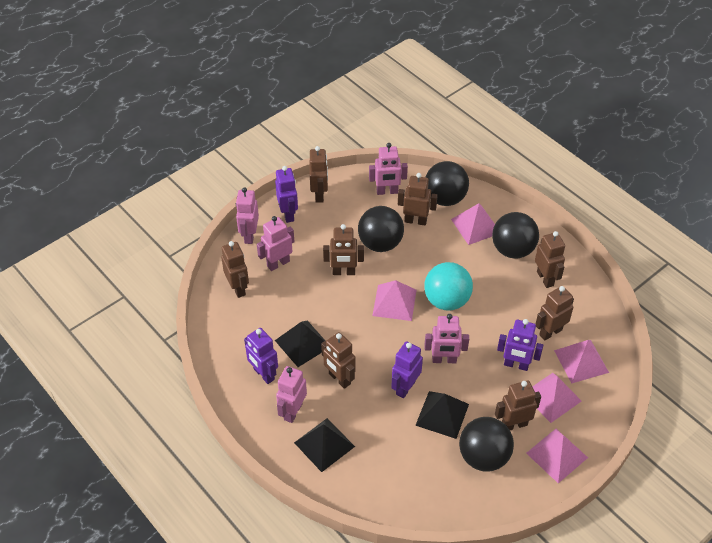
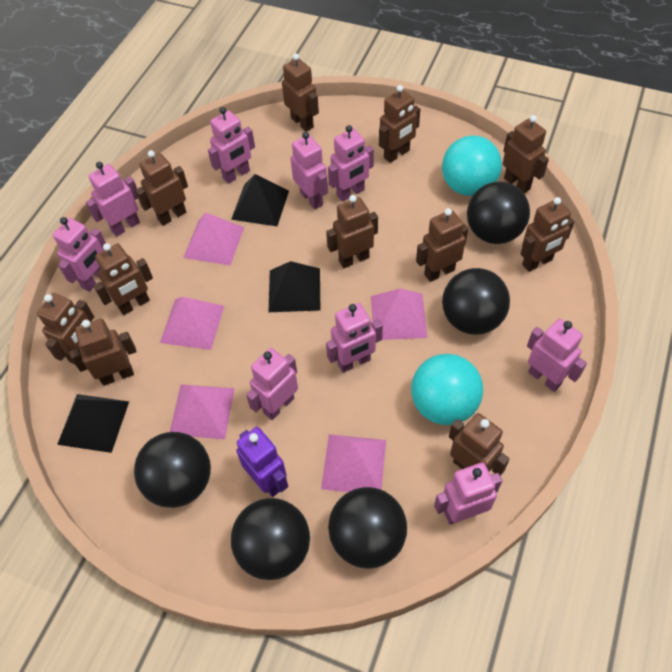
black ball: 4 -> 5
brown robot: 8 -> 11
pink robot: 5 -> 9
purple robot: 4 -> 1
turquoise ball: 1 -> 2

